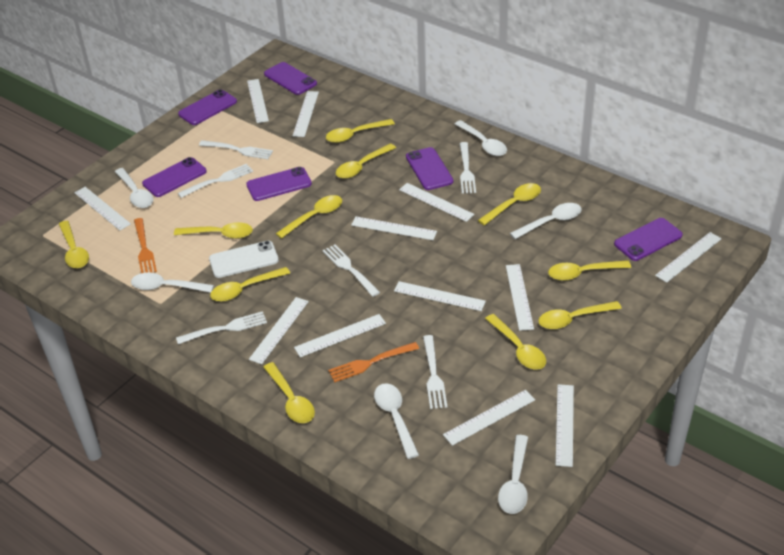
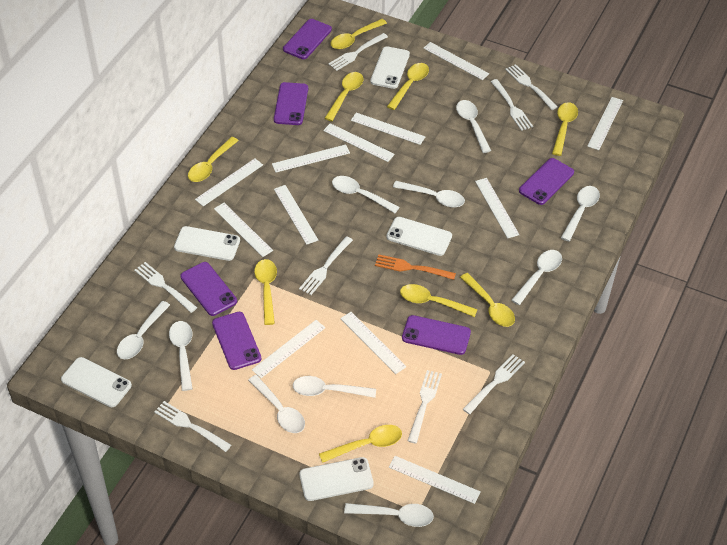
orange fork: 2 -> 1
white fork: 6 -> 8
white phone: 1 -> 5
white spoon: 6 -> 10
yellow spoon: 11 -> 9

